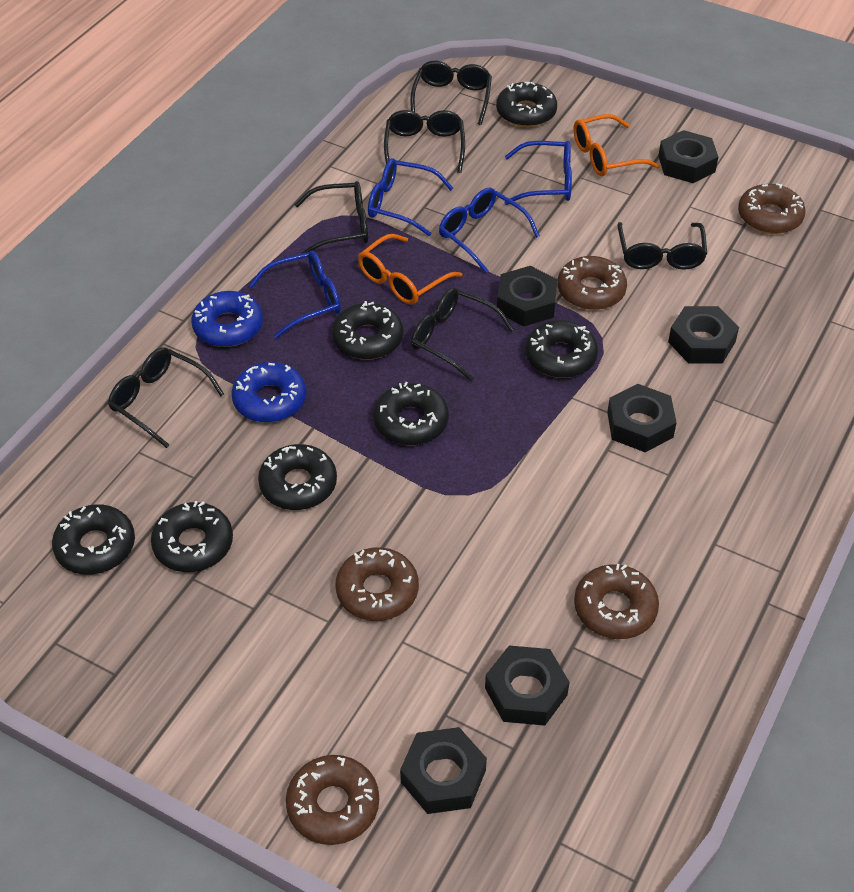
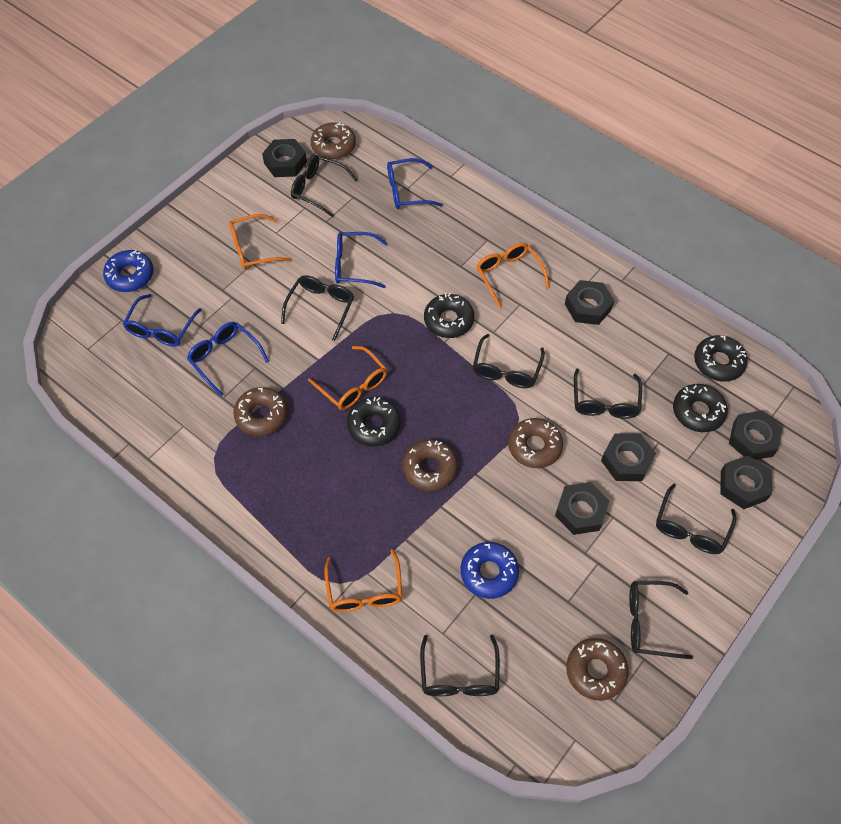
black donut: 7 -> 4
black glasses: 6 -> 7
orange glasses: 2 -> 4

